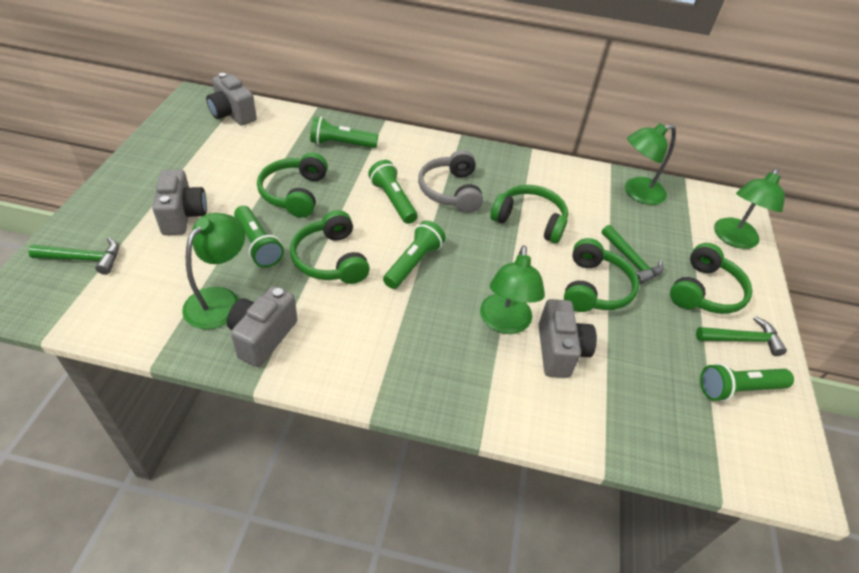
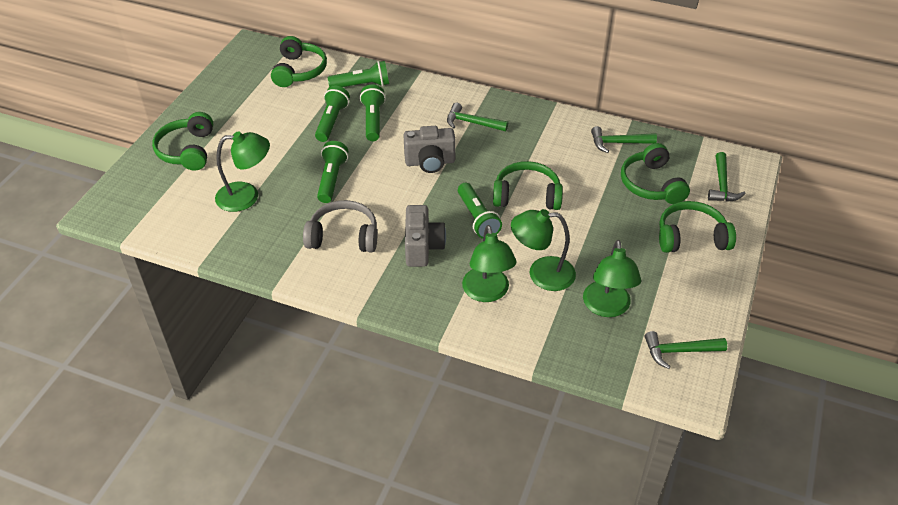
green hammer: 3 -> 4
grey camera: 4 -> 2

